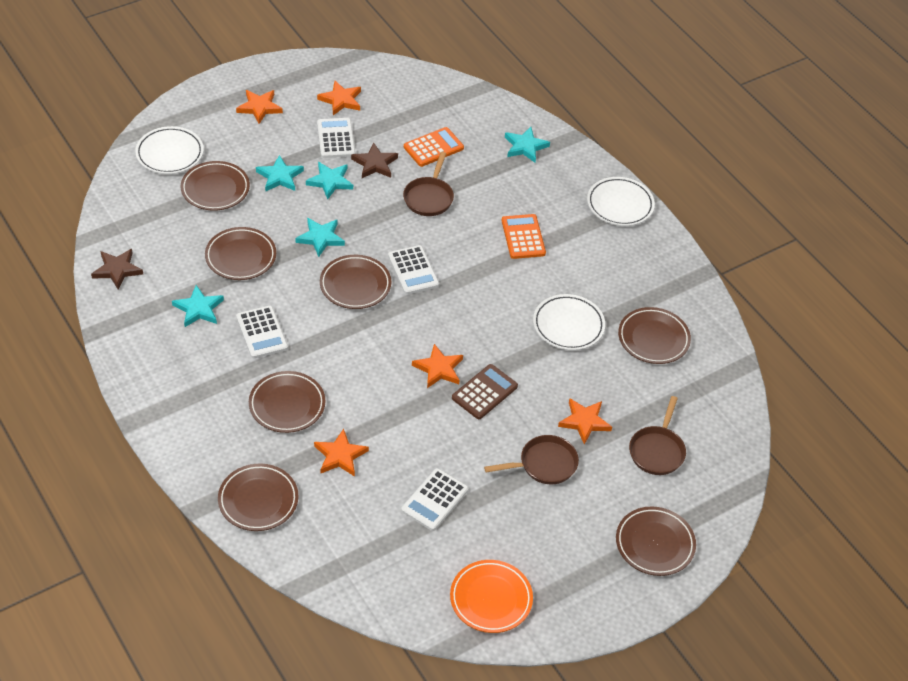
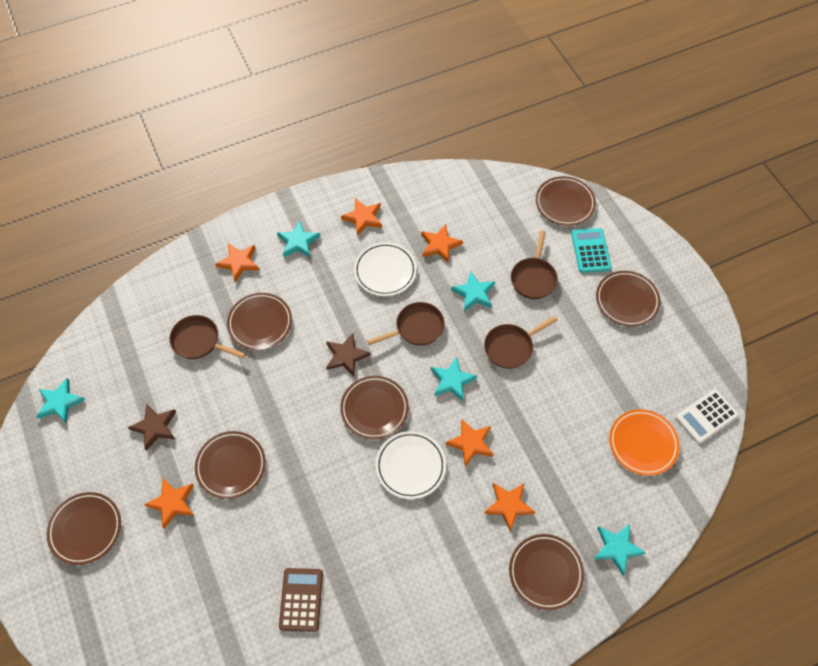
brown pan: 3 -> 4
orange calculator: 2 -> 0
orange star: 5 -> 6
turquoise calculator: 0 -> 1
white calculator: 4 -> 1
white plate: 3 -> 2

